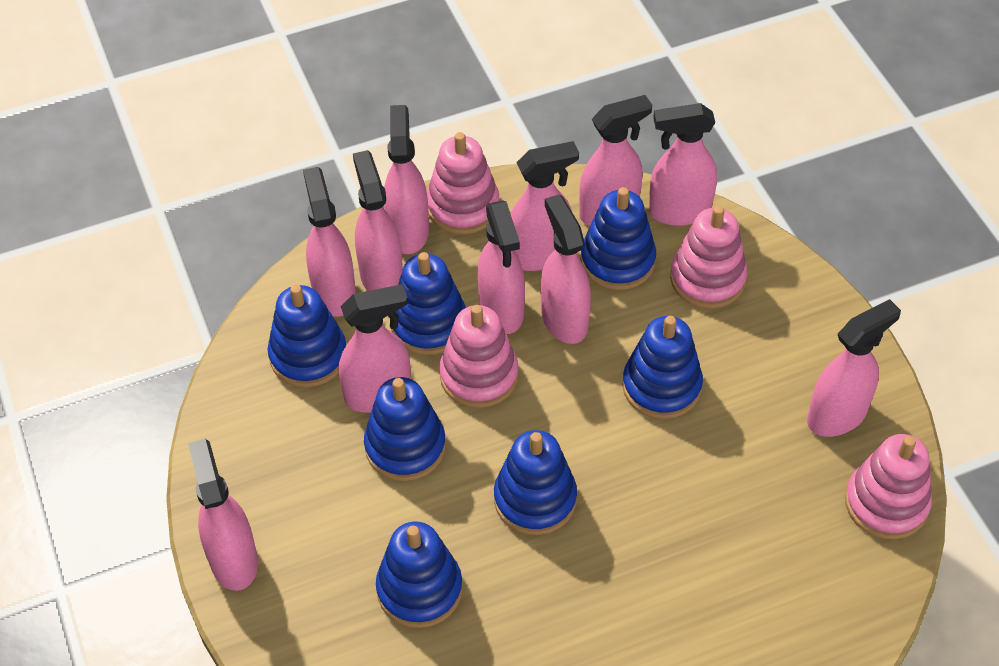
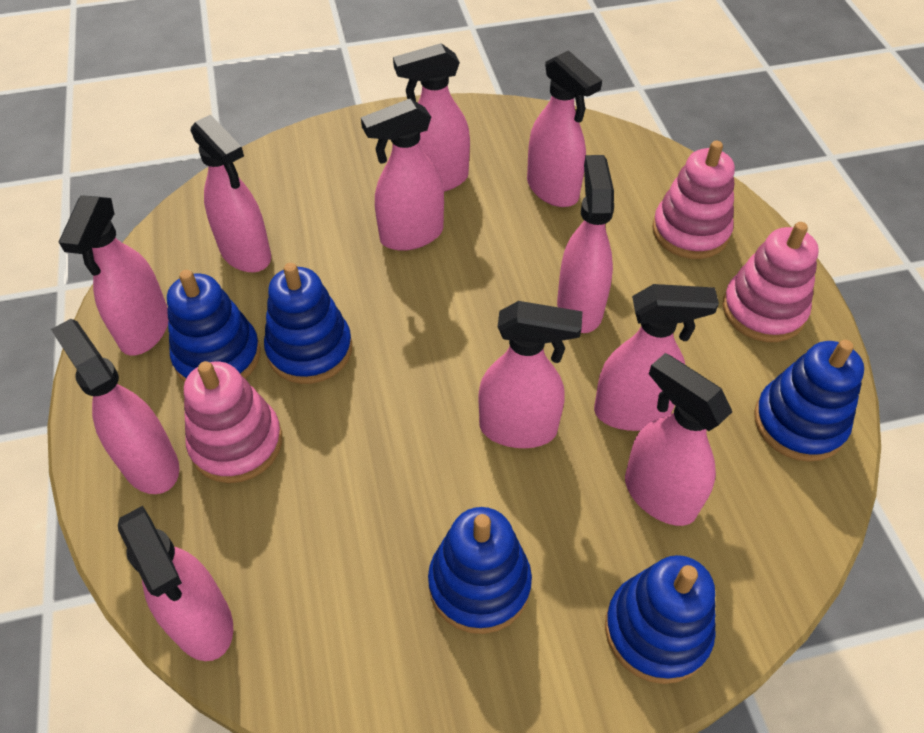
blue stacking toy: 7 -> 5
pink stacking toy: 4 -> 3

